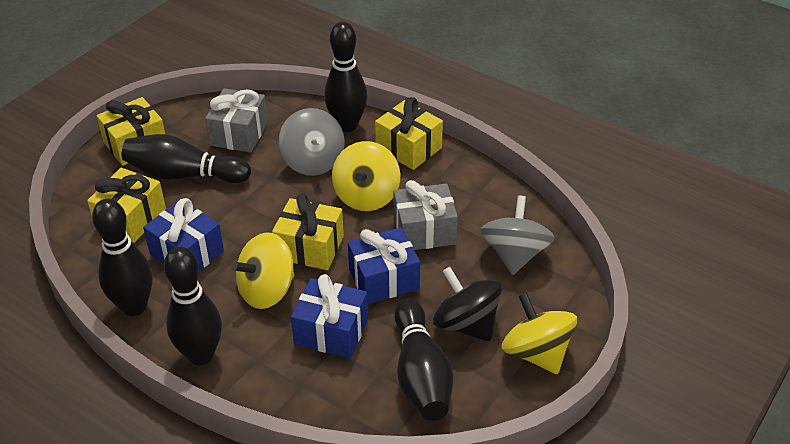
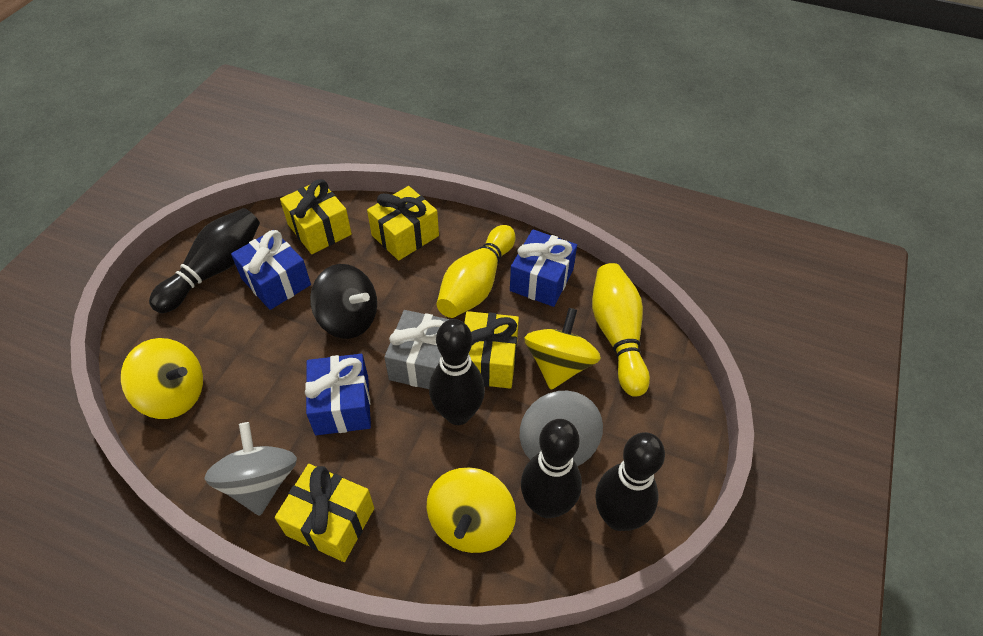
black bowling pin: 5 -> 4
grey gift: 2 -> 1
yellow bowling pin: 0 -> 2

